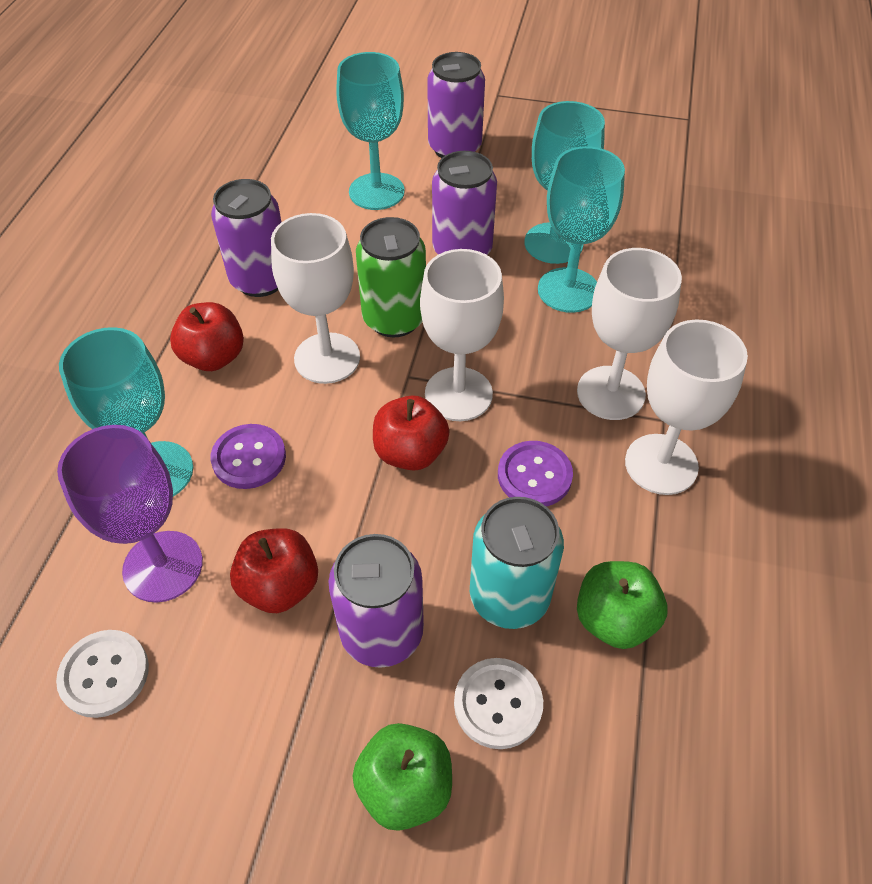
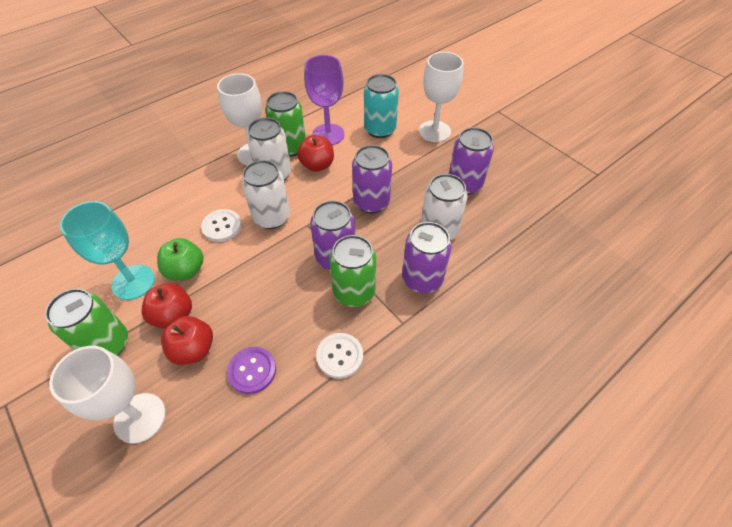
green apple: 2 -> 1
green can: 1 -> 3
purple button: 2 -> 1
turquoise goblet: 4 -> 1
white can: 0 -> 3
white goblet: 4 -> 3

